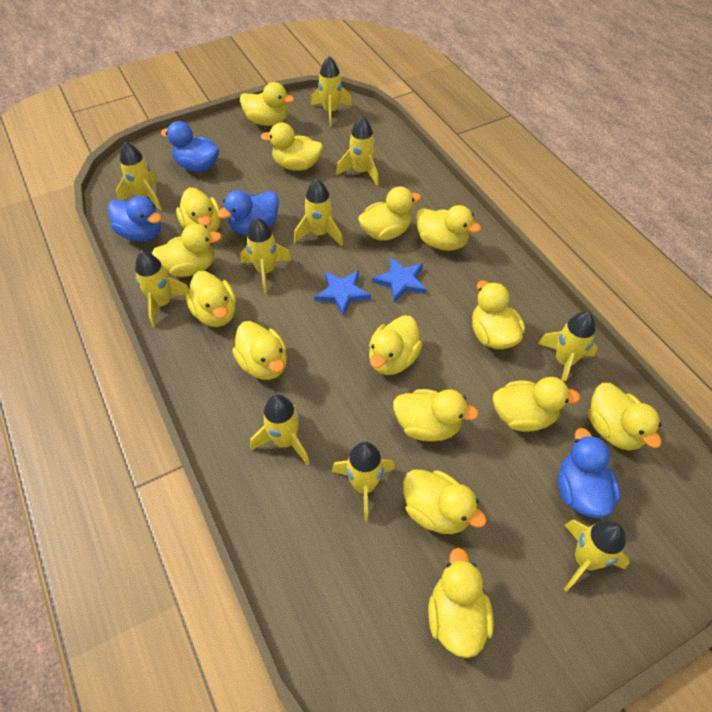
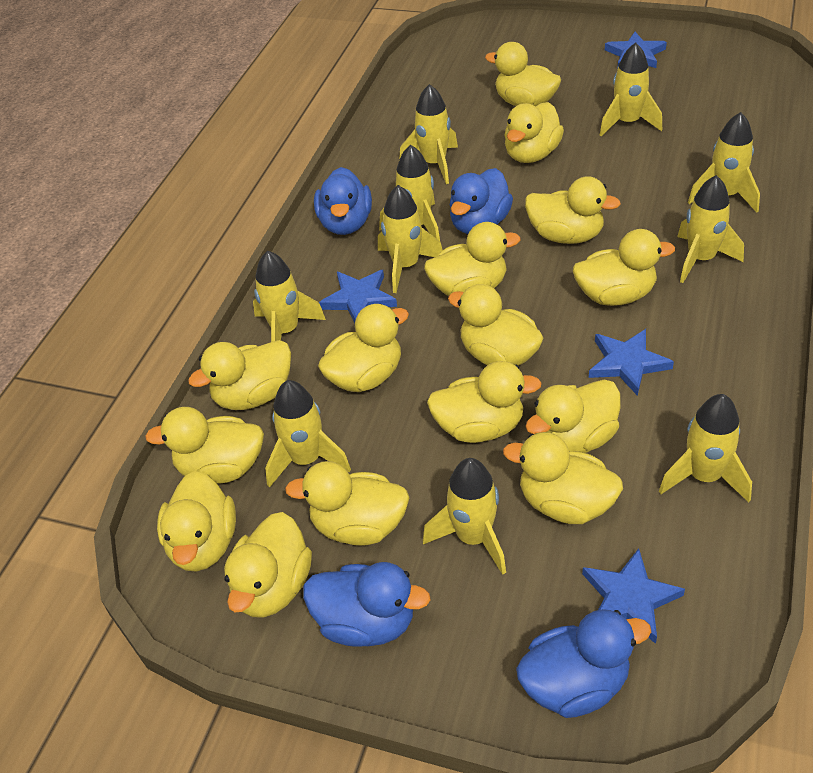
blue star: 2 -> 4

